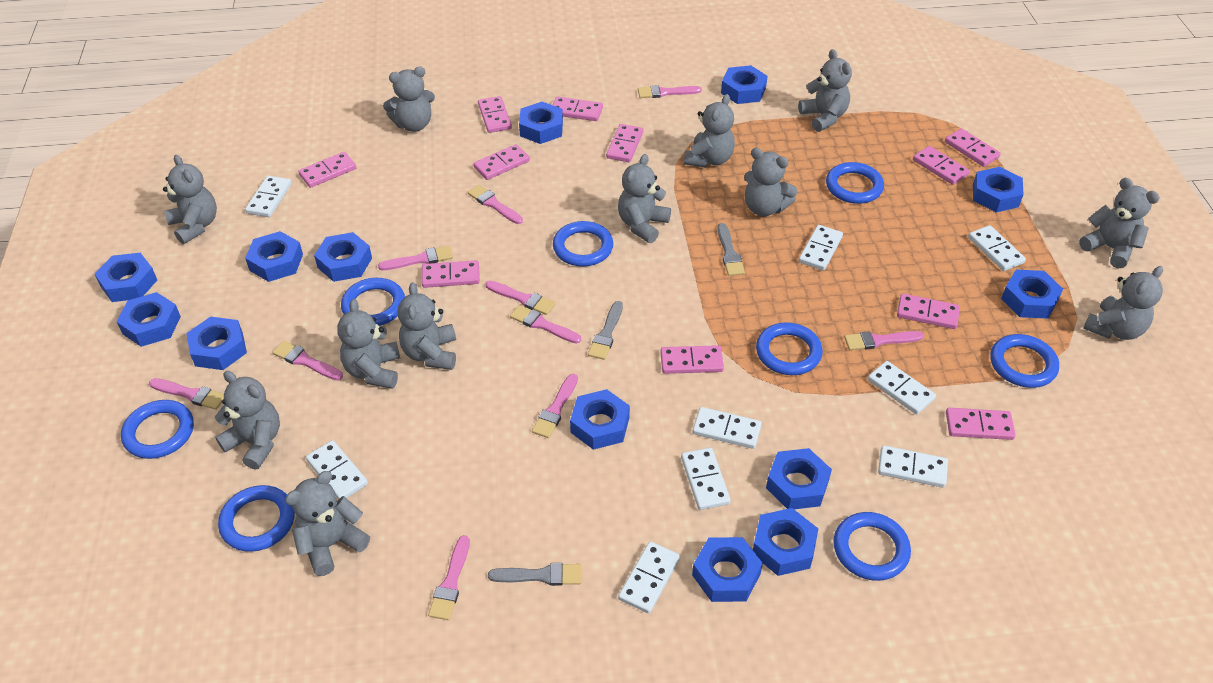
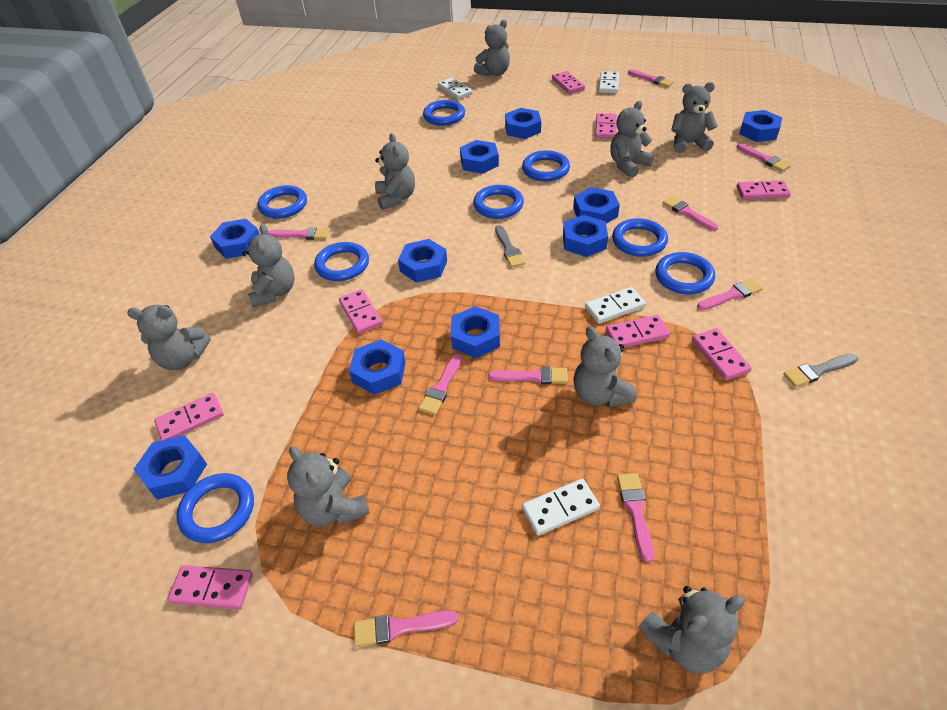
blue nut: 13 -> 10
grey brush: 3 -> 2
grey teddy bear: 12 -> 9
pink brush: 10 -> 9
pink domino: 11 -> 8
white domino: 9 -> 4

